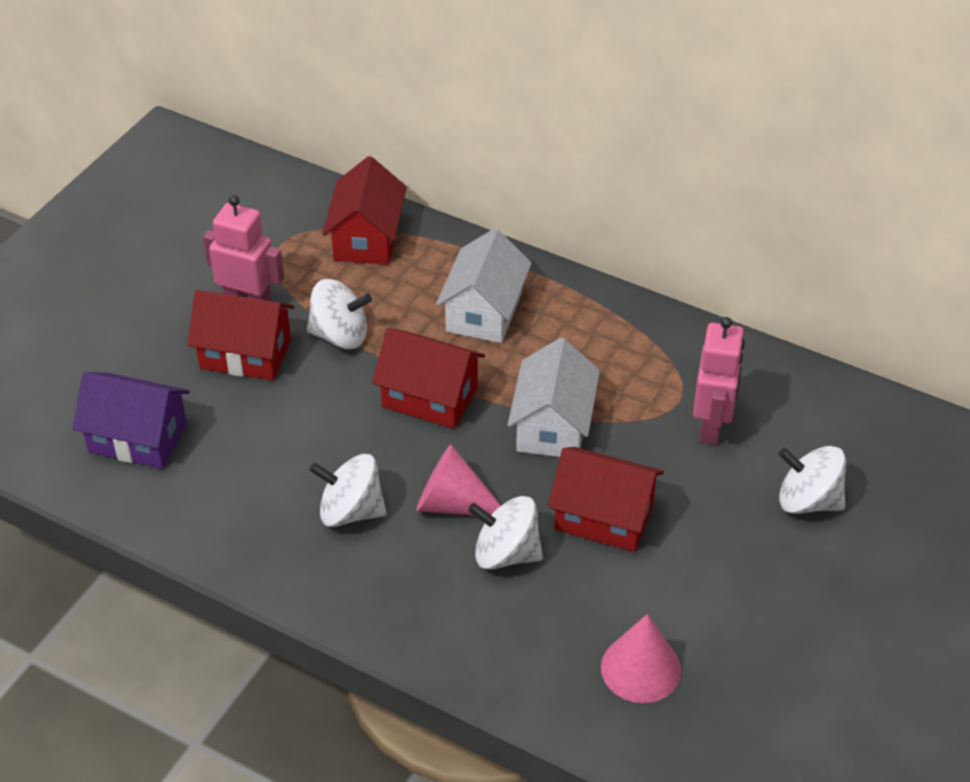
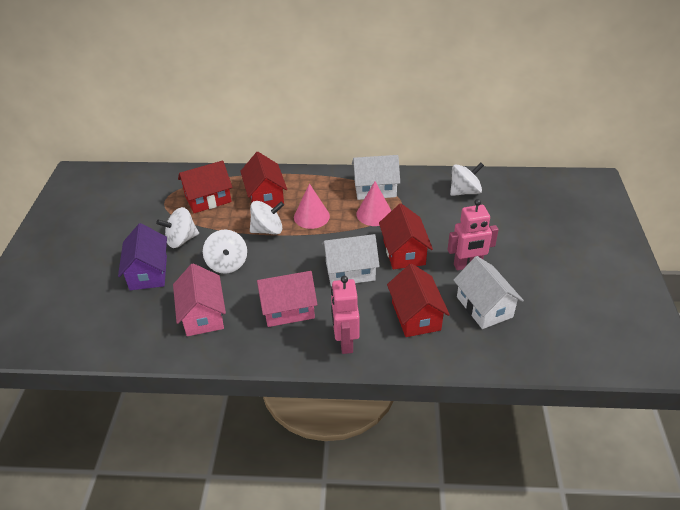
pink house: 0 -> 2
white house: 2 -> 3

